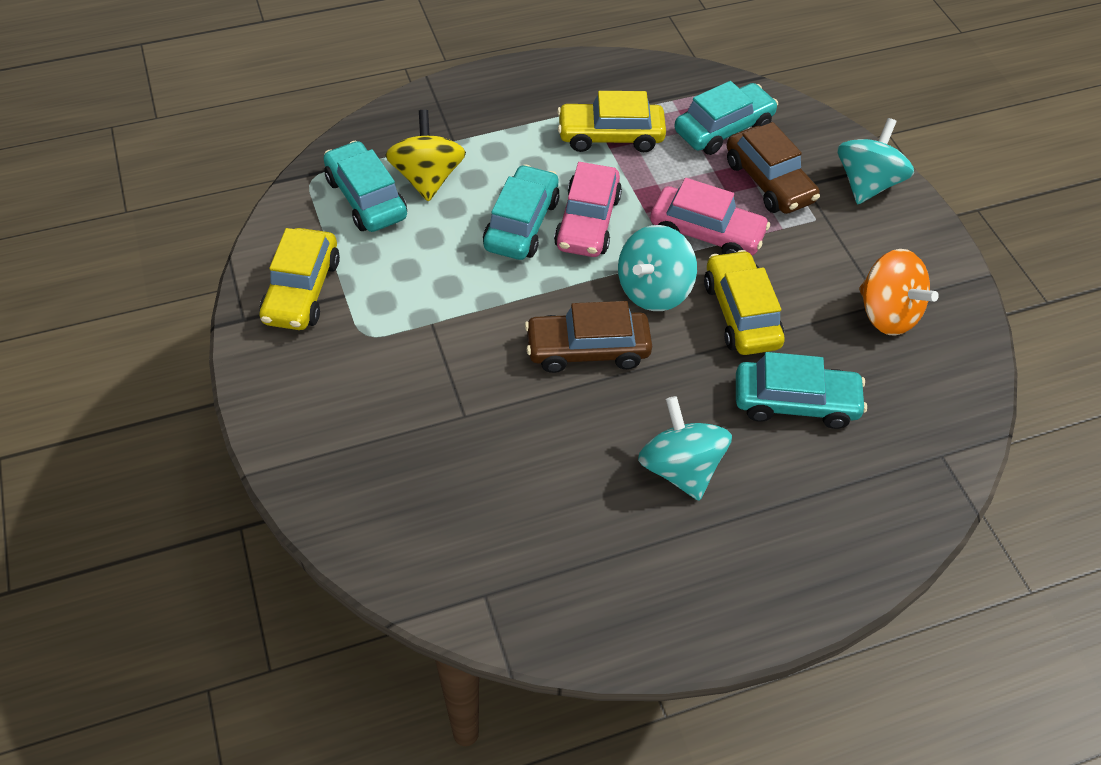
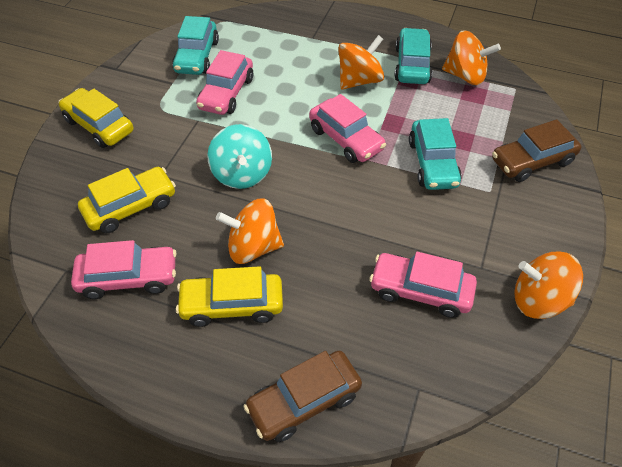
orange spinning top: 1 -> 4
pink car: 2 -> 4
turquoise car: 4 -> 3
turquoise spinning top: 3 -> 1
yellow spinning top: 1 -> 0

